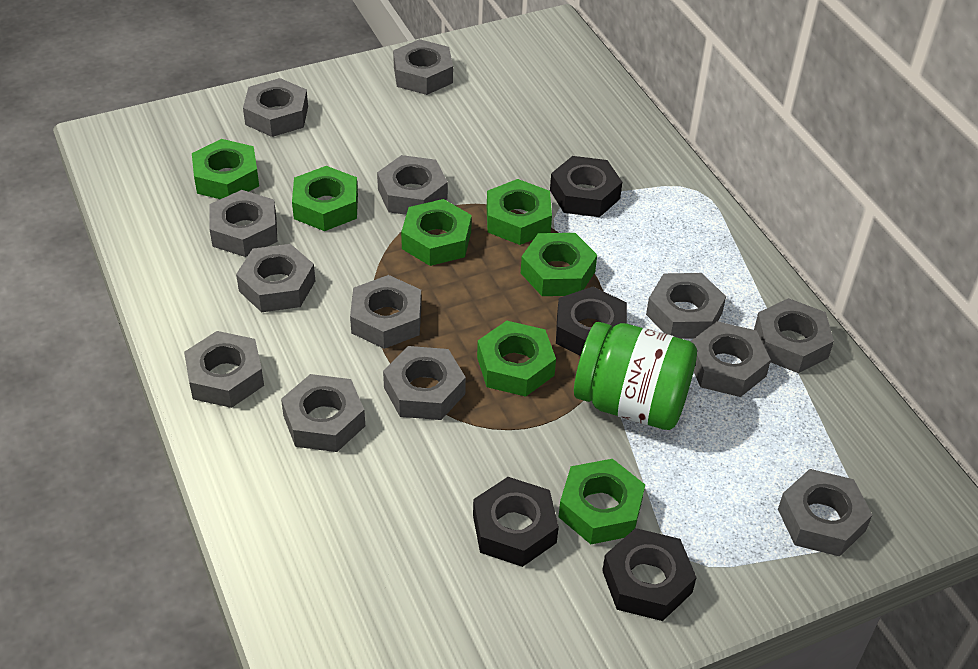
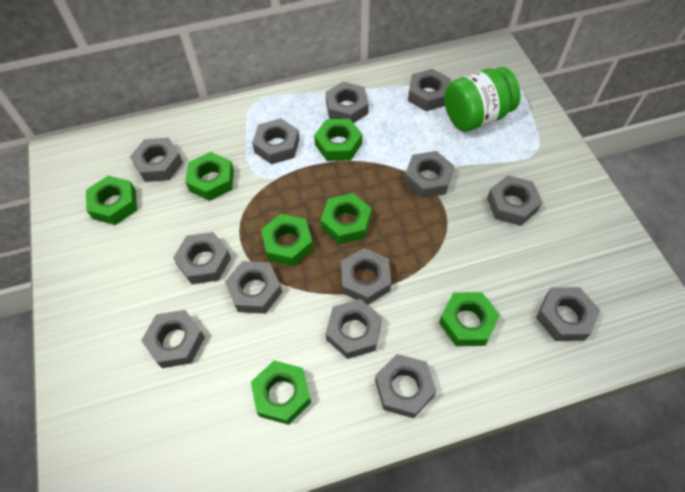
black nut: 4 -> 0

